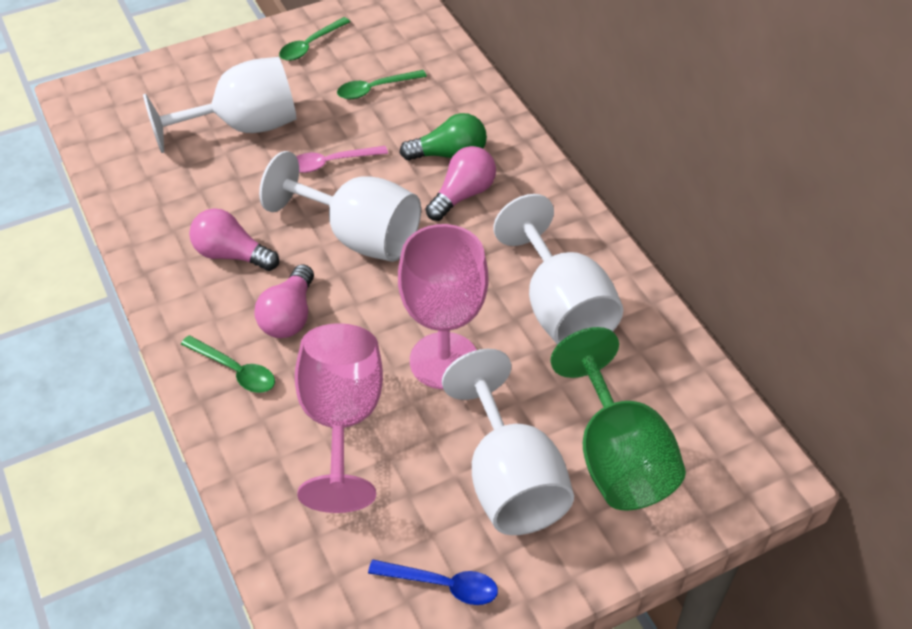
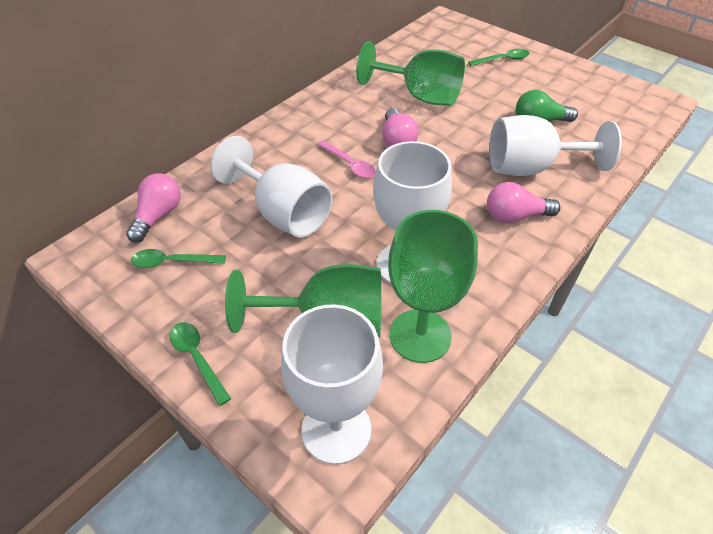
blue spoon: 1 -> 0
green goblet: 1 -> 3
pink goblet: 2 -> 0

